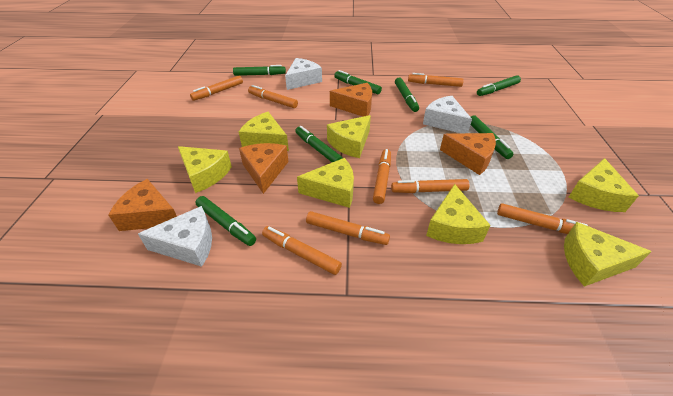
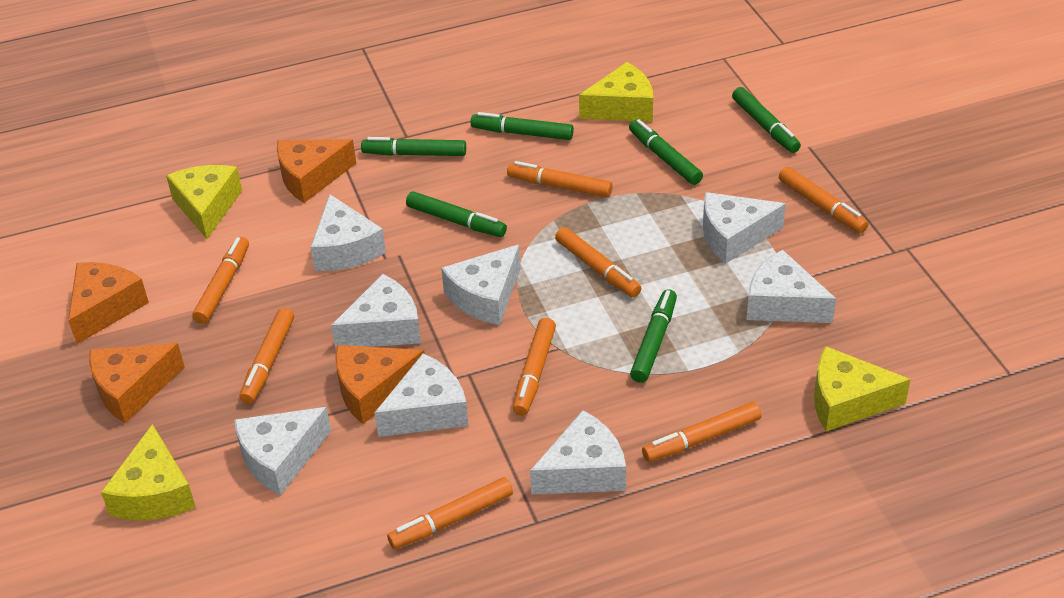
green marker: 7 -> 6
white cheese: 3 -> 8
yellow cheese: 7 -> 4

